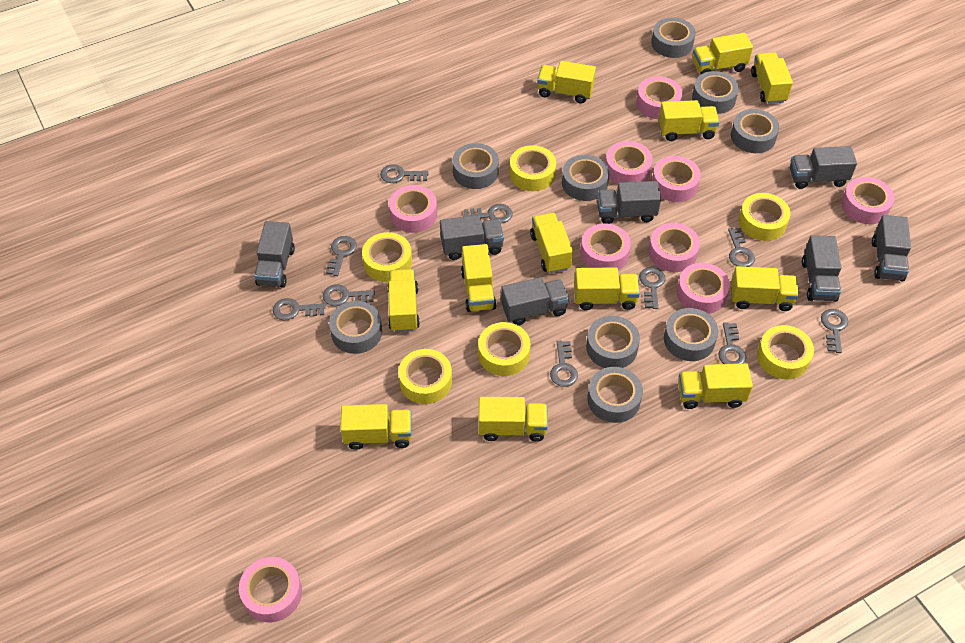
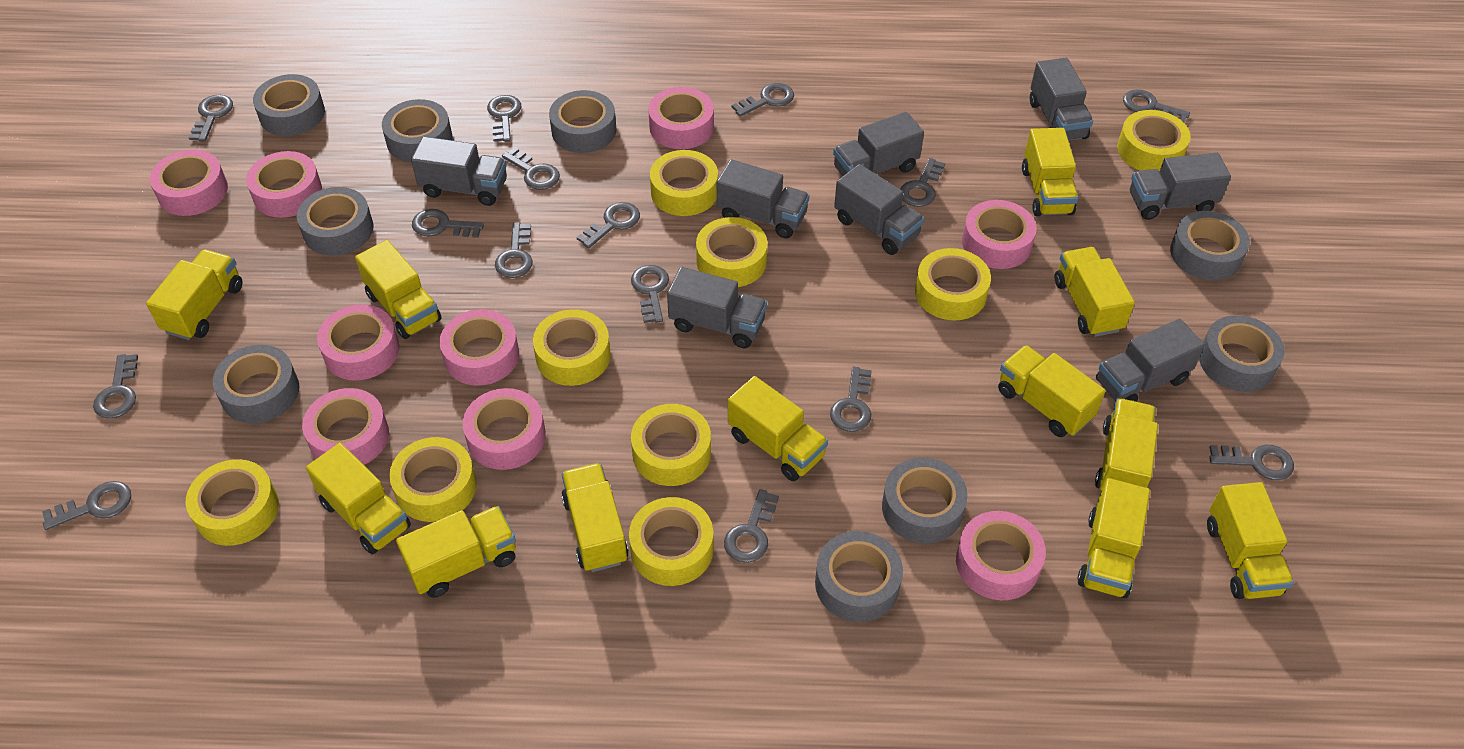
grey key: 10 -> 15
grey truck: 7 -> 8
yellow tape: 6 -> 9

